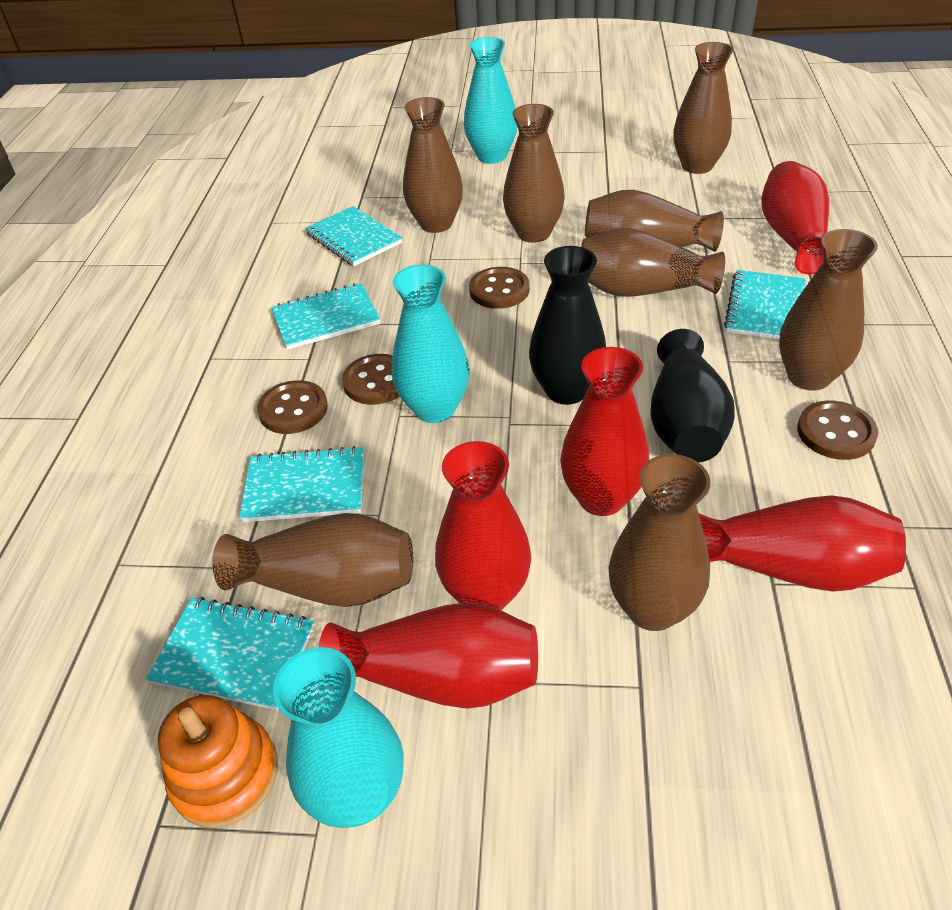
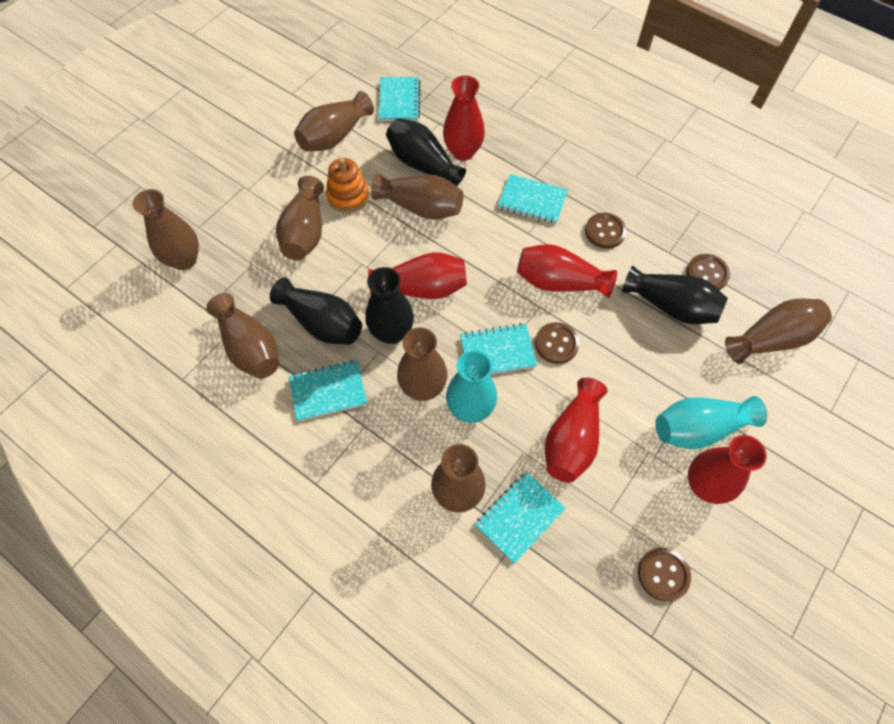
black vase: 2 -> 4
turquoise vase: 3 -> 2

